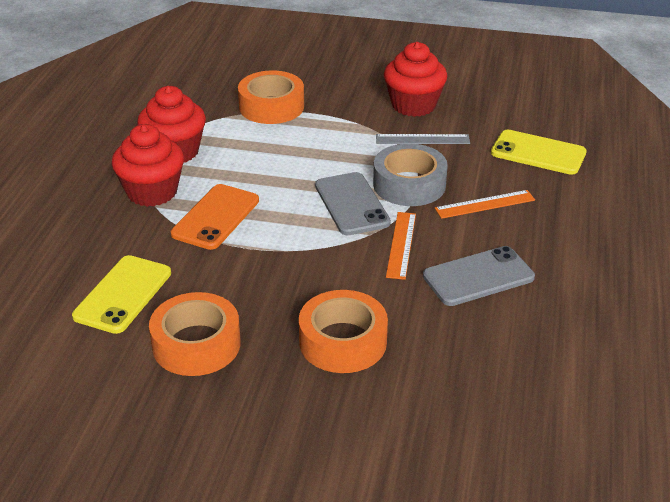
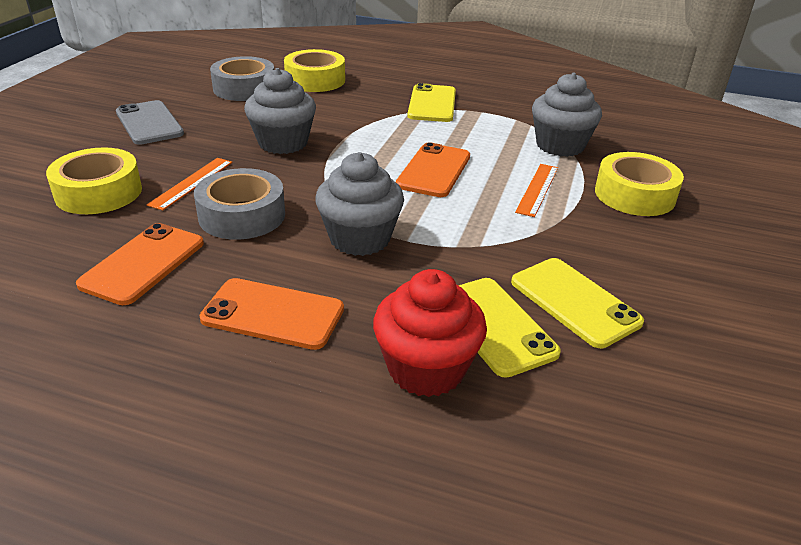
grey cupcake: 0 -> 3
grey phone: 2 -> 1
grey ruler: 1 -> 0
grey tape: 1 -> 2
orange phone: 1 -> 3
orange tape: 3 -> 0
red cupcake: 3 -> 1
yellow phone: 2 -> 3
yellow tape: 0 -> 3

